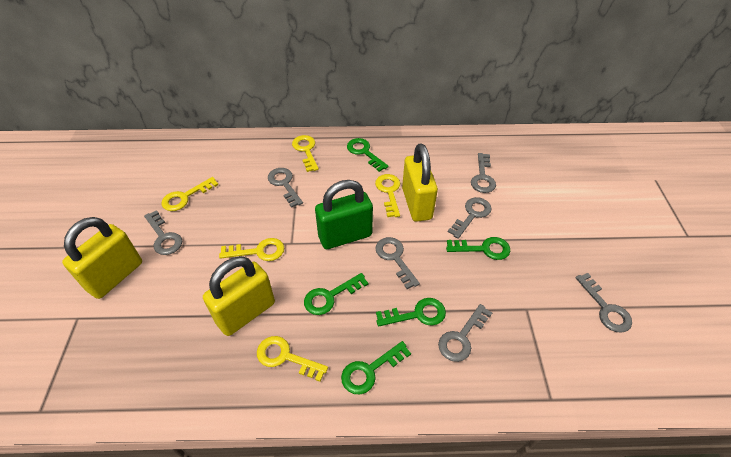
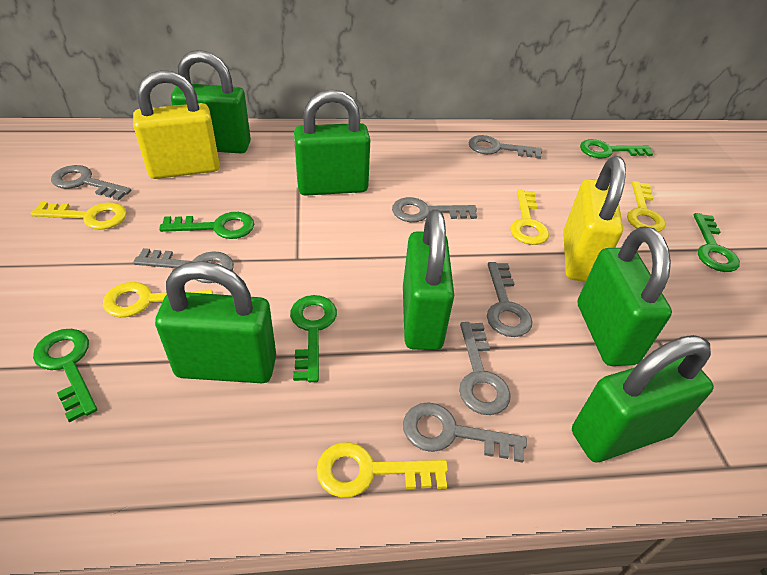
green padlock: 1 -> 6
yellow padlock: 3 -> 2

